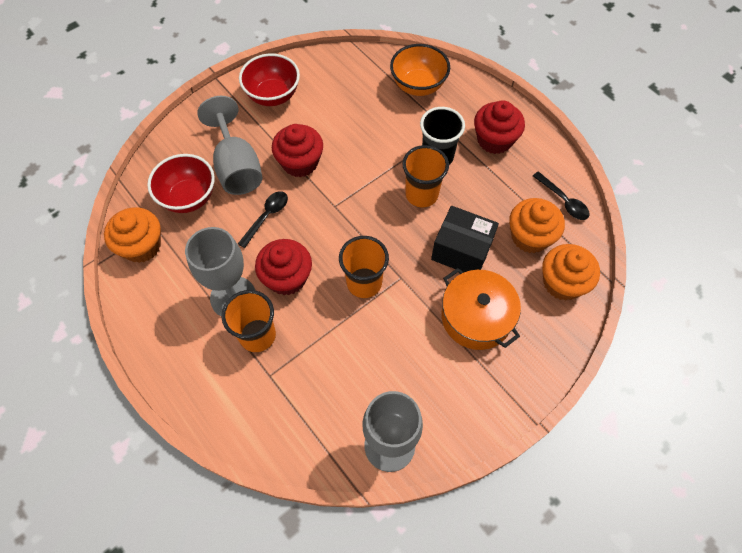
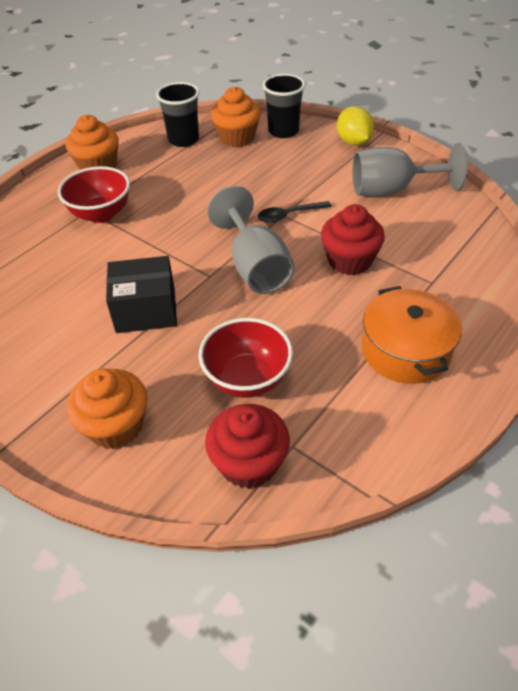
black cup: 1 -> 2
black spoon: 2 -> 1
grey goblet: 3 -> 2
orange bowl: 1 -> 0
orange cup: 3 -> 0
red cupcake: 3 -> 2
yellow lemon: 0 -> 1

